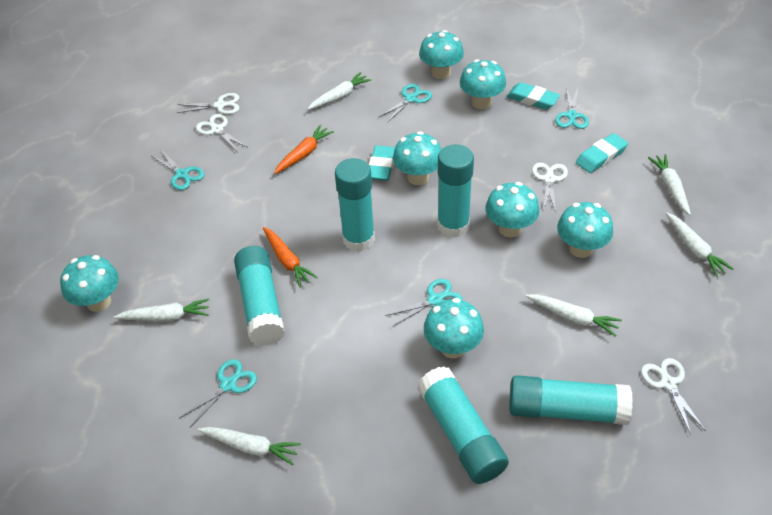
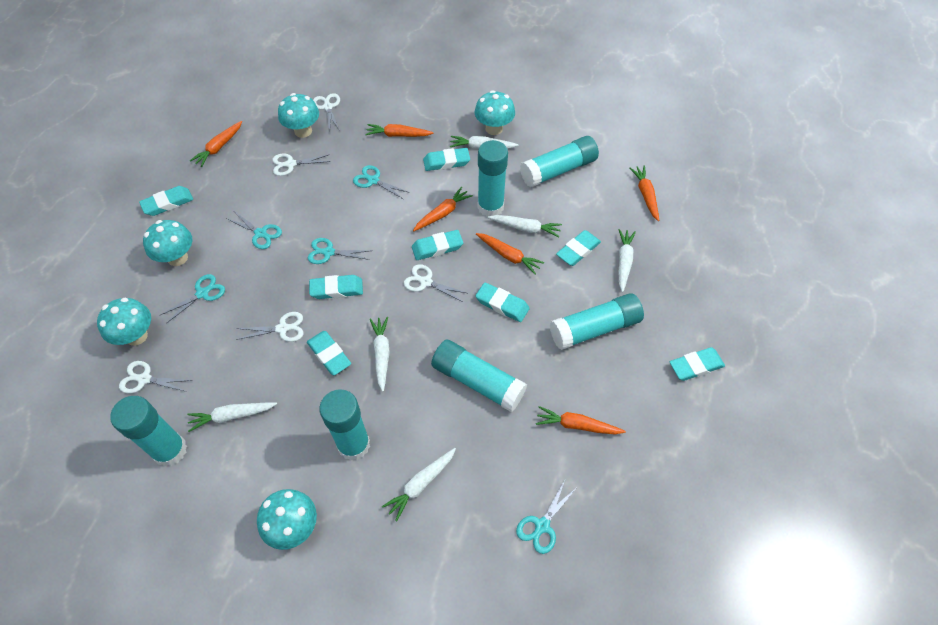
orange carrot: 2 -> 6
turquoise eraser: 3 -> 8
turquoise glue stick: 5 -> 6
turquoise mushroom: 7 -> 5
white scissors: 4 -> 5

